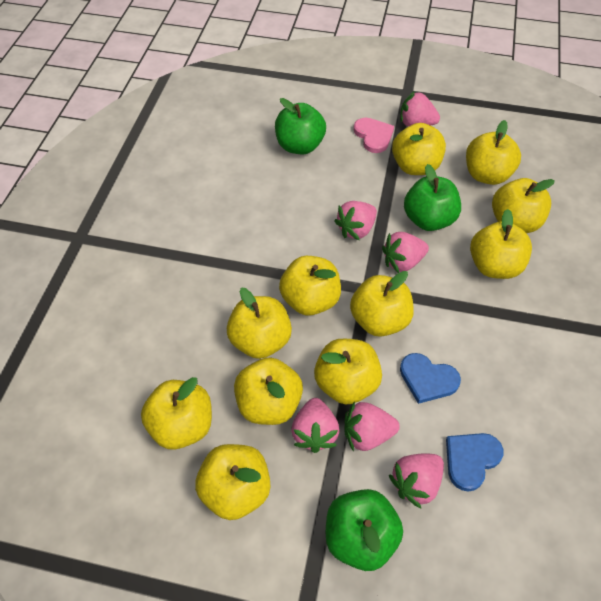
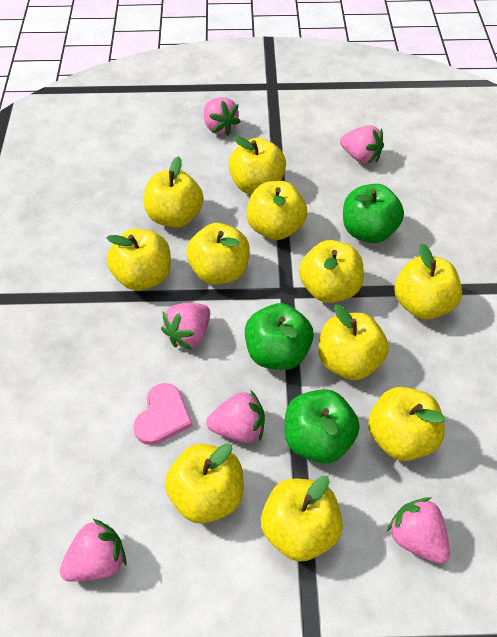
blue heart: 2 -> 0

